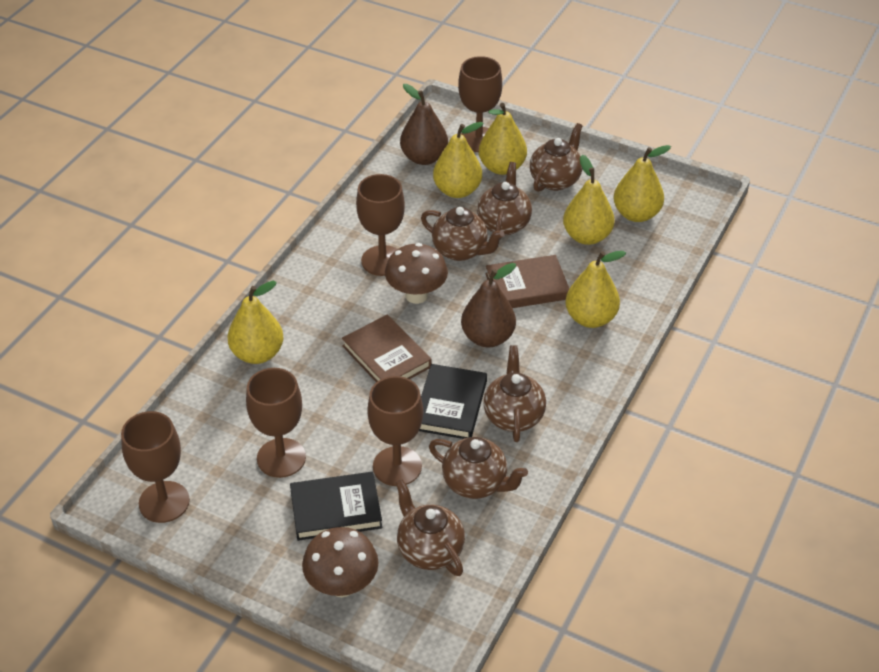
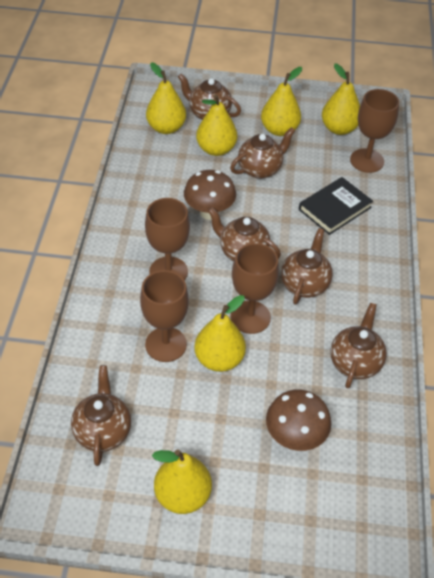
black book: 2 -> 1
brown book: 2 -> 0
brown goblet: 5 -> 4
brown pear: 2 -> 0

